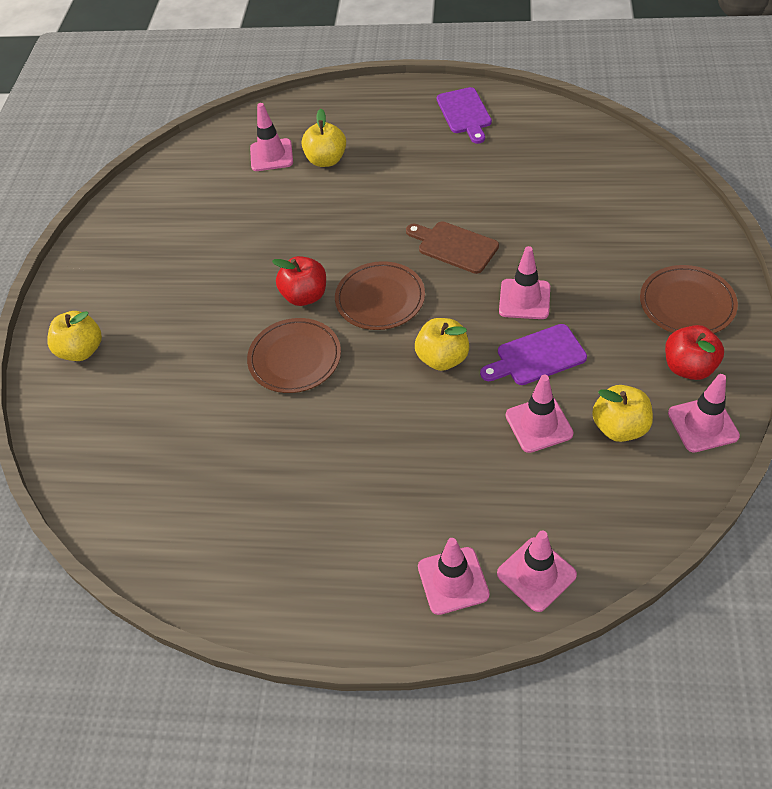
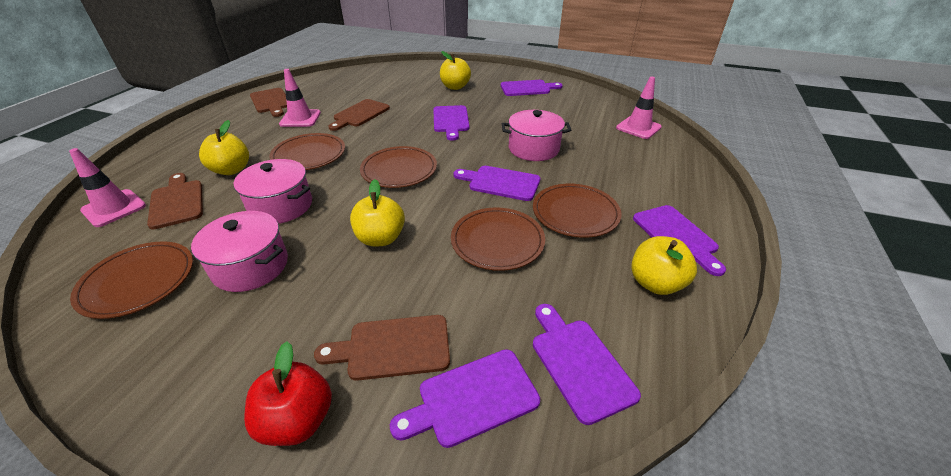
brown cutting board: 1 -> 4
brown plate: 3 -> 5
pink pot: 0 -> 3
pink traffic cone: 6 -> 3
purple cutting board: 2 -> 6
red apple: 2 -> 1

